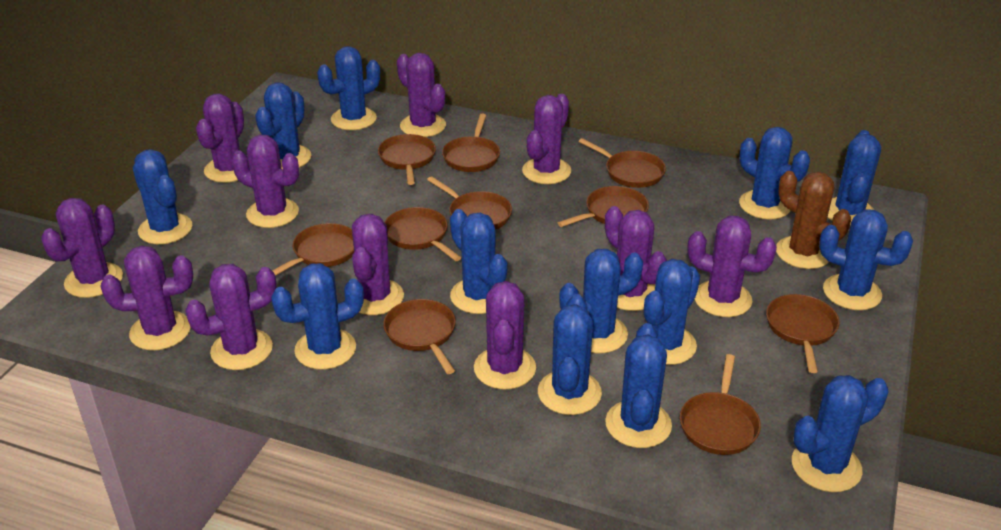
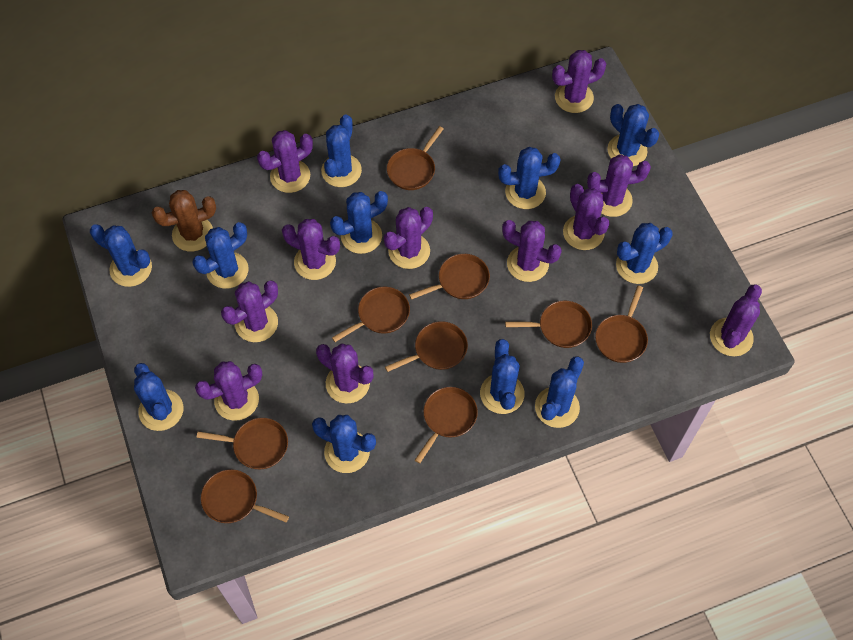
blue cactus: 13 -> 11
brown pan: 10 -> 9

